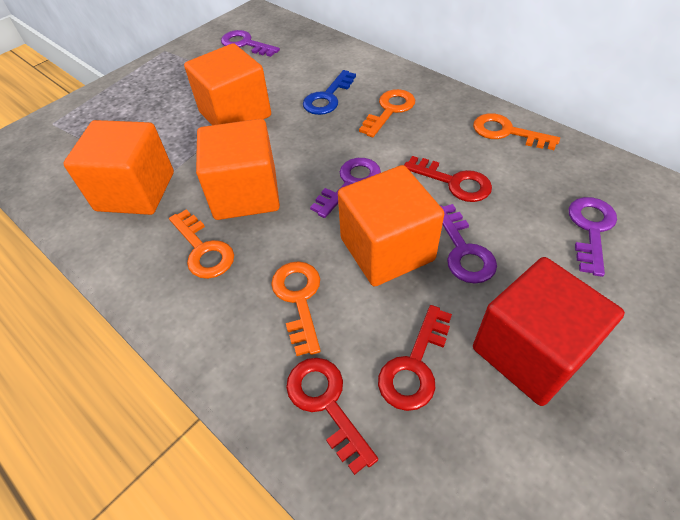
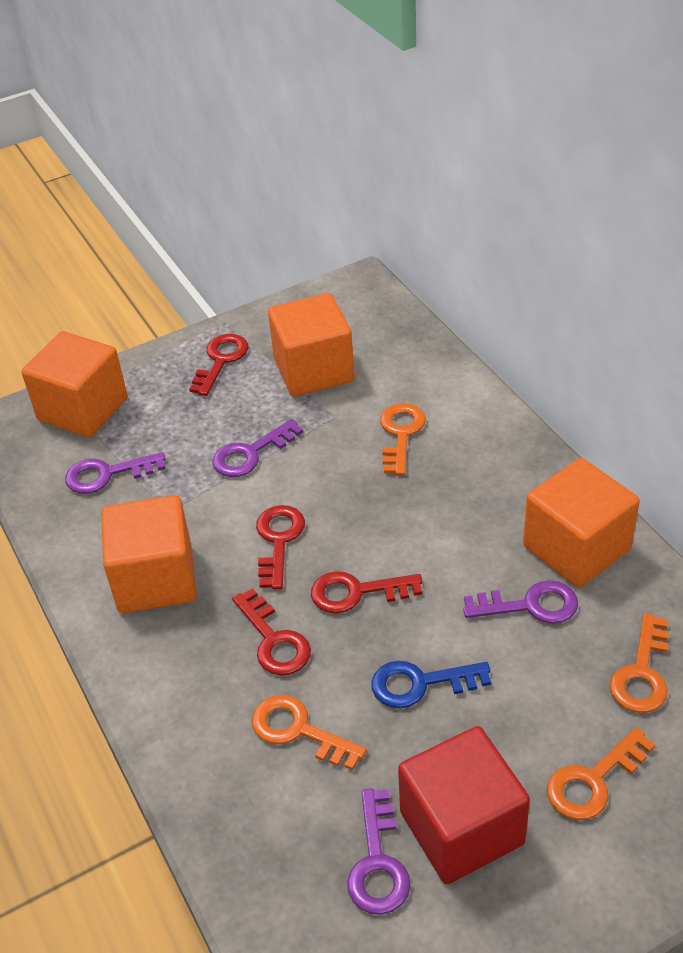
red key: 3 -> 4

